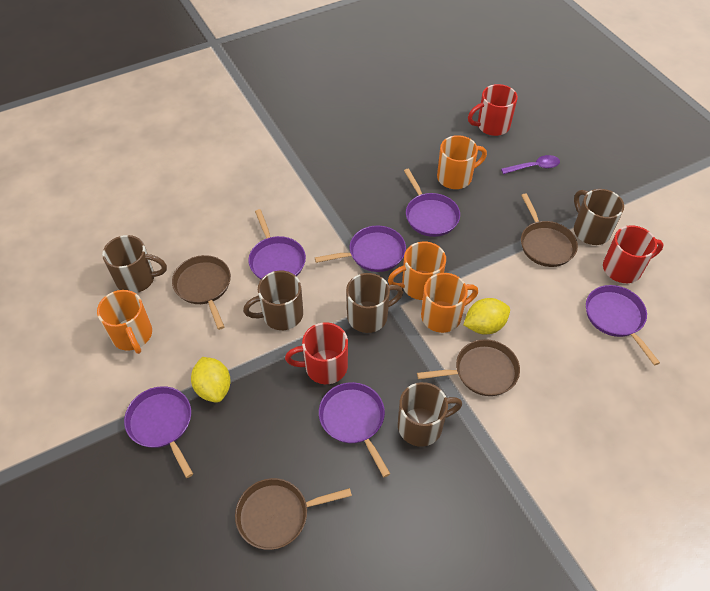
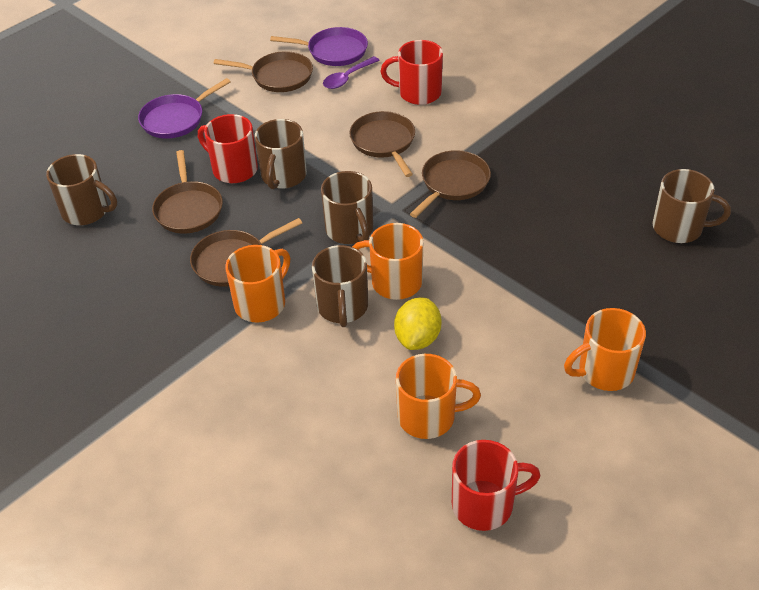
brown pan: 4 -> 5
purple pan: 6 -> 2
yellow lemon: 2 -> 1

